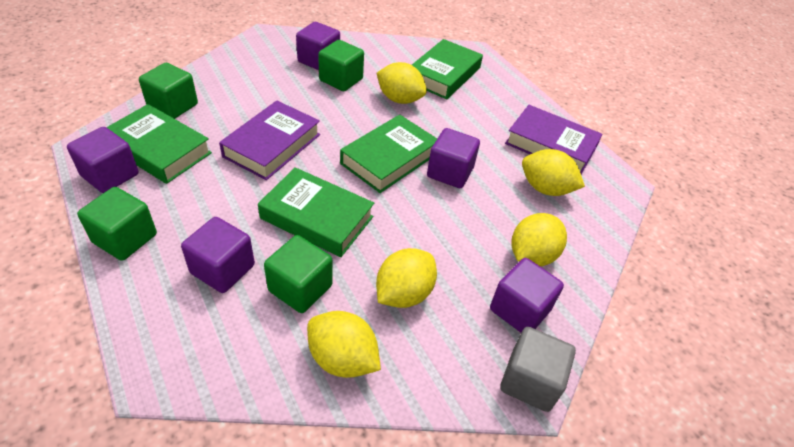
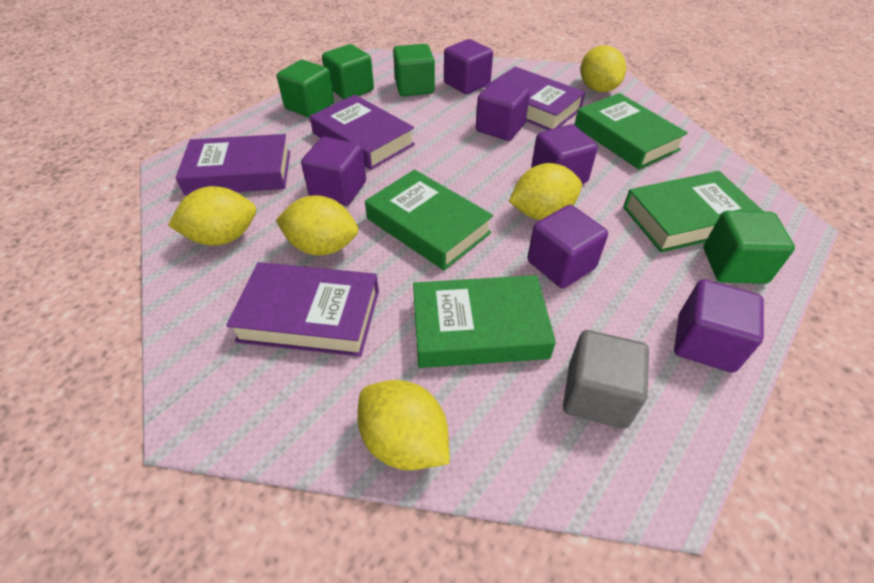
purple book: 2 -> 4
purple cube: 5 -> 6

